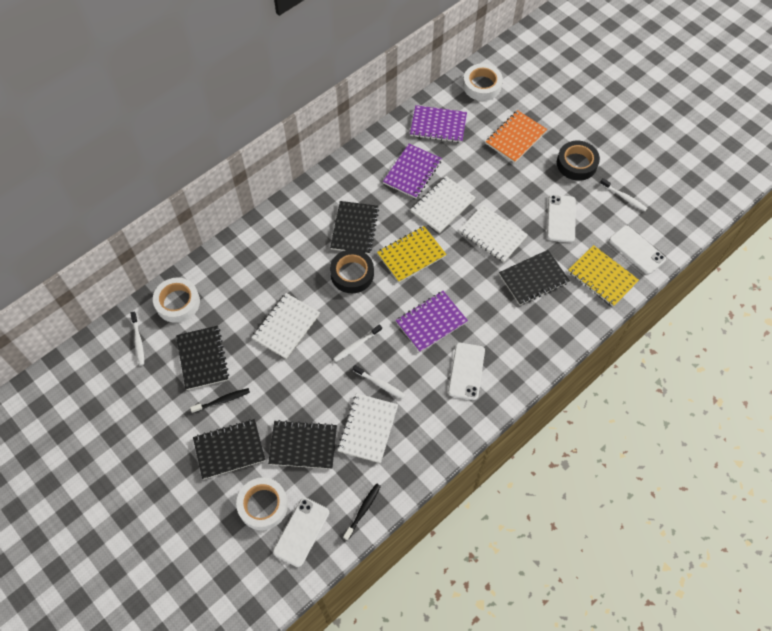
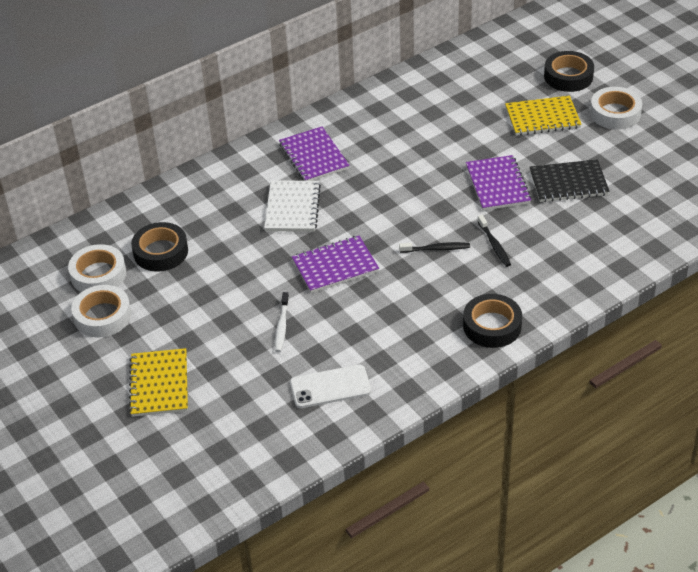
black notebook: 5 -> 1
black tape: 2 -> 3
orange notebook: 1 -> 0
white notebook: 4 -> 1
white phone: 4 -> 1
white toothbrush: 4 -> 1

